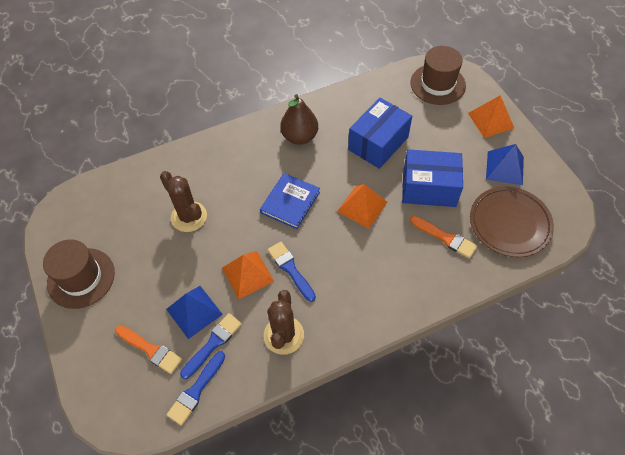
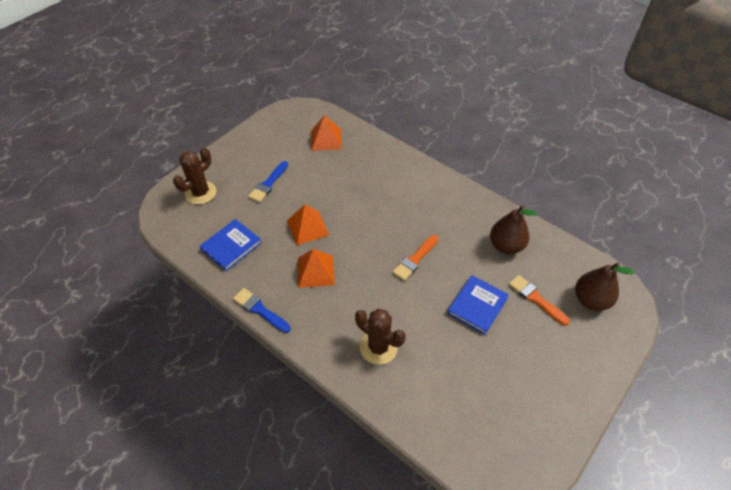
blue book: 1 -> 2
blue box: 2 -> 0
blue brush: 3 -> 2
blue pyramid: 2 -> 0
brown hat: 2 -> 0
brown pear: 1 -> 2
brown plate: 1 -> 0

